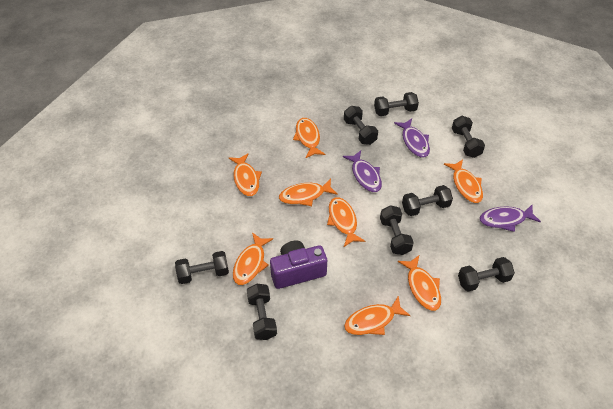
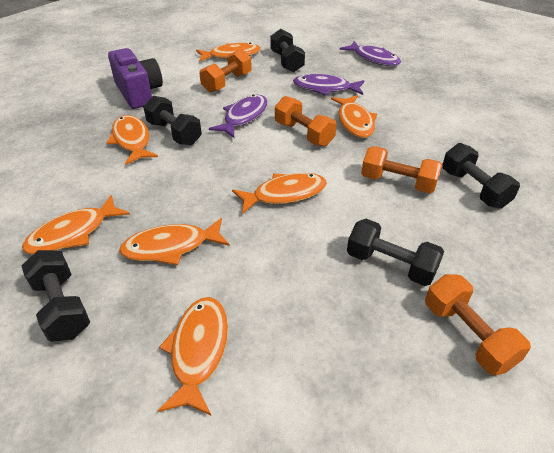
black dumbbell: 8 -> 5
orange dumbbell: 0 -> 4
orange fish: 8 -> 7

